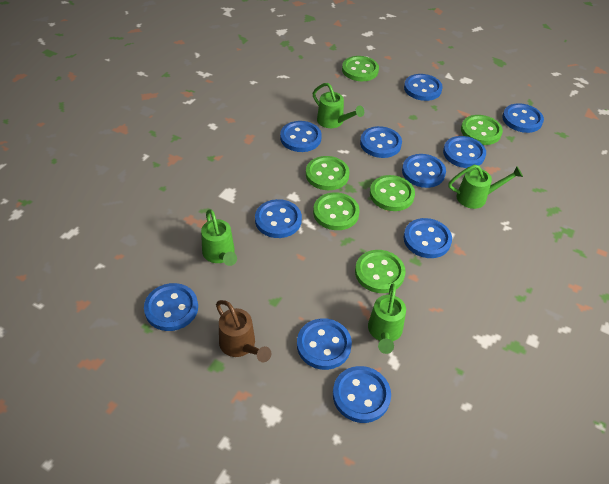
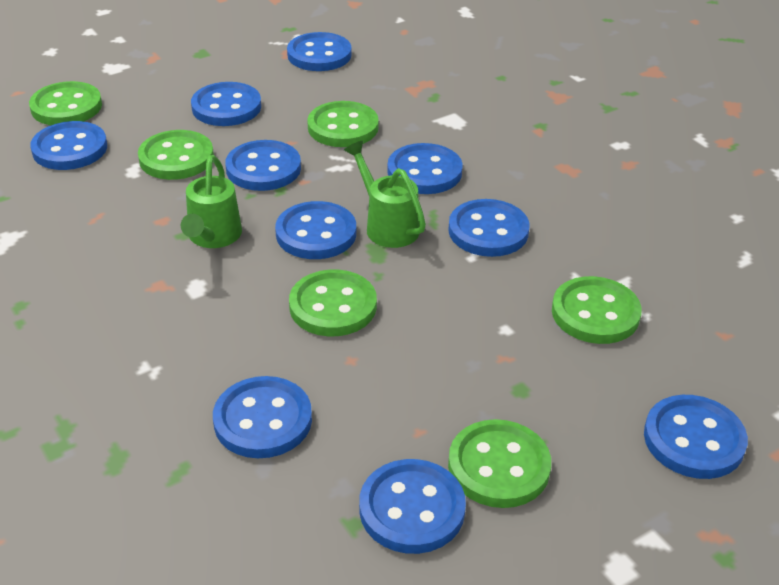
blue button: 11 -> 10
brown watering can: 1 -> 0
green watering can: 4 -> 2

